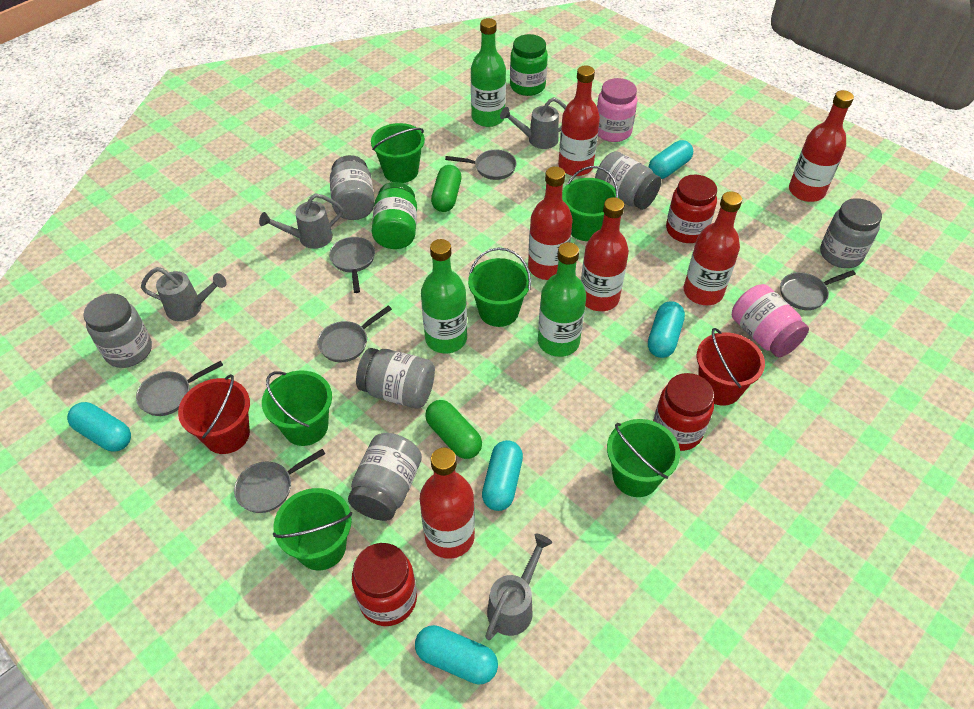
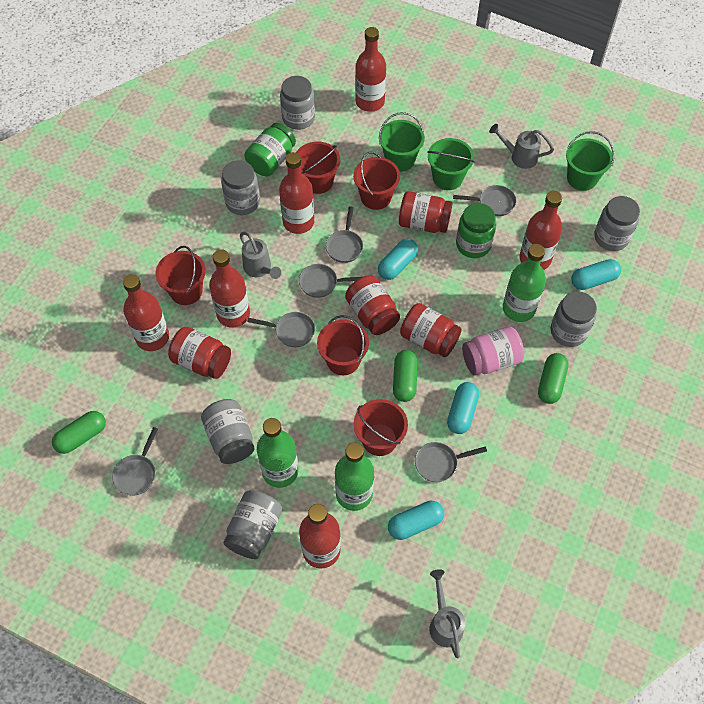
green bucket: 6 -> 3
green capsule: 2 -> 3
grey watering can: 4 -> 3
pink jar: 2 -> 1
red bucket: 2 -> 5
red jar: 3 -> 4
turquoise capsule: 5 -> 4

